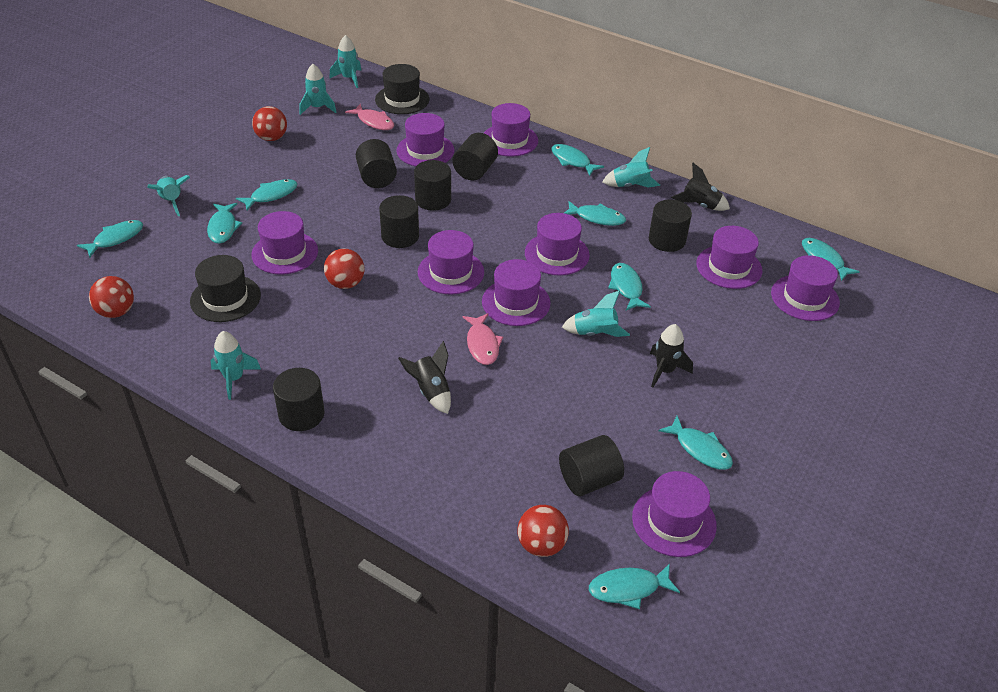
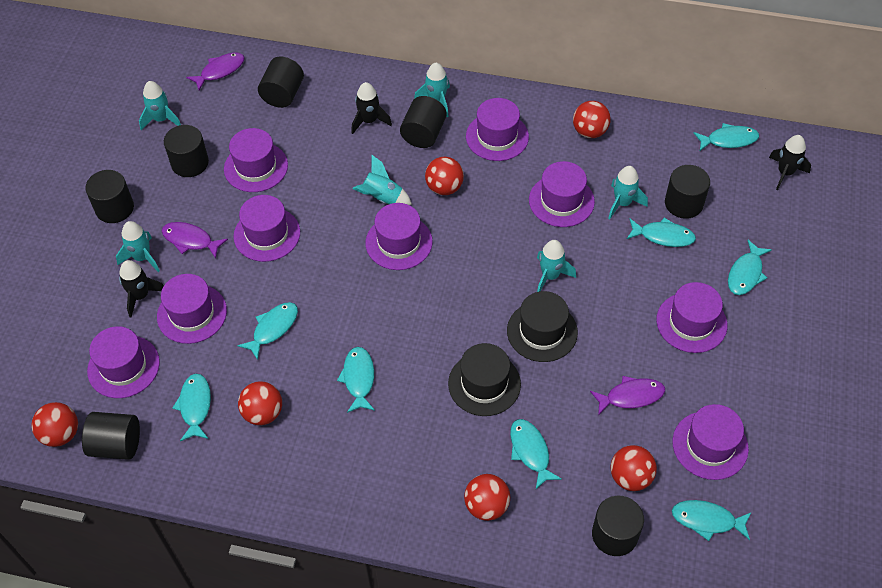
pink fish: 2 -> 0
purple fish: 0 -> 3
red ball: 4 -> 6
turquoise fish: 9 -> 8

